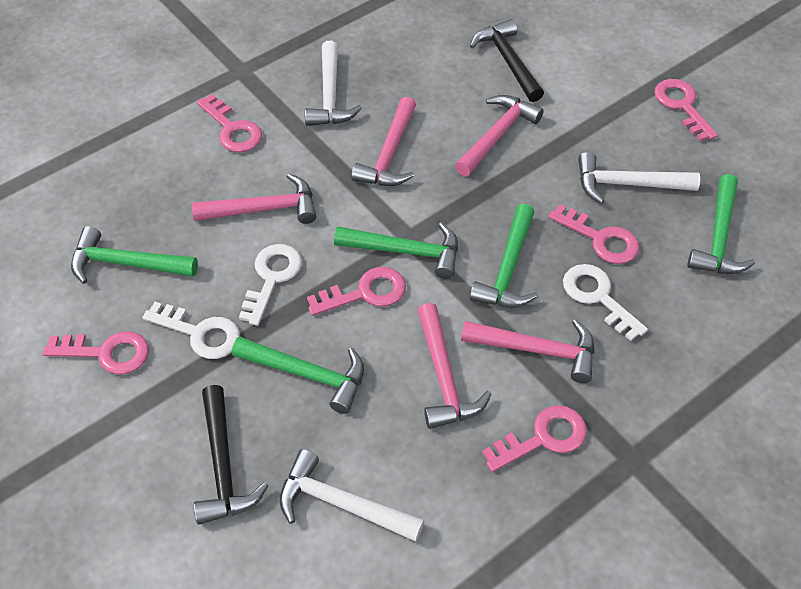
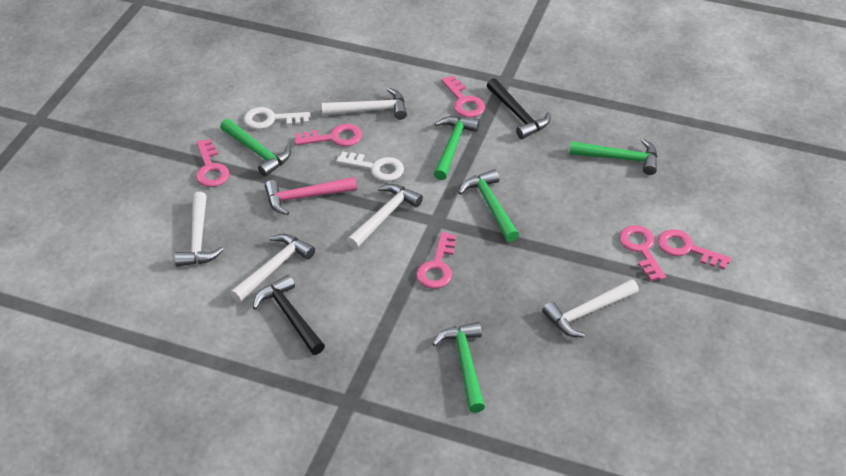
pink hammer: 5 -> 1
white hammer: 3 -> 5
white key: 3 -> 2

